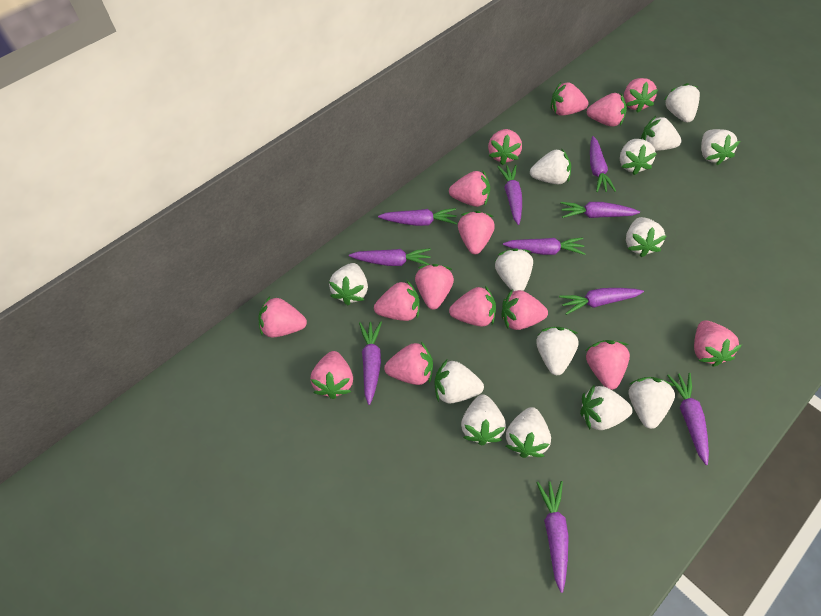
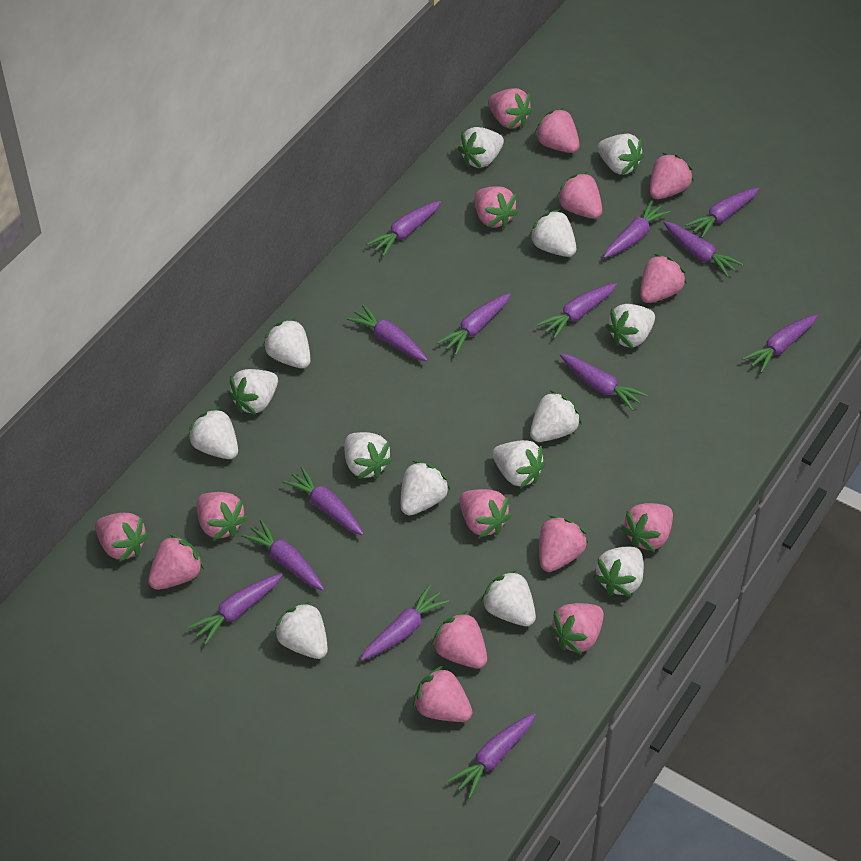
purple carrot: 10 -> 14

